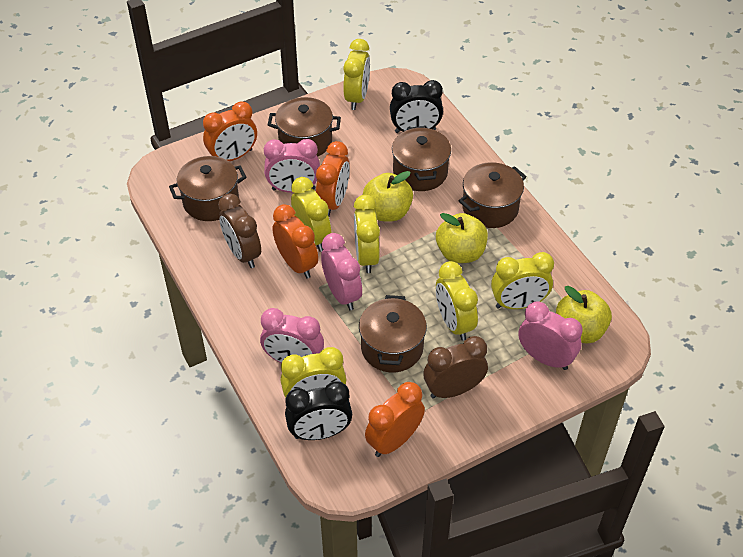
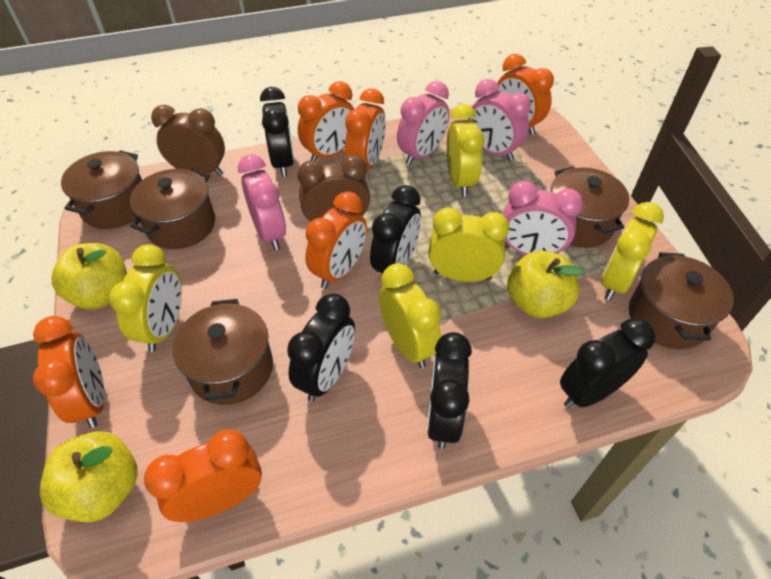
black clock: 2 -> 5
orange clock: 4 -> 6
yellow clock: 6 -> 5

